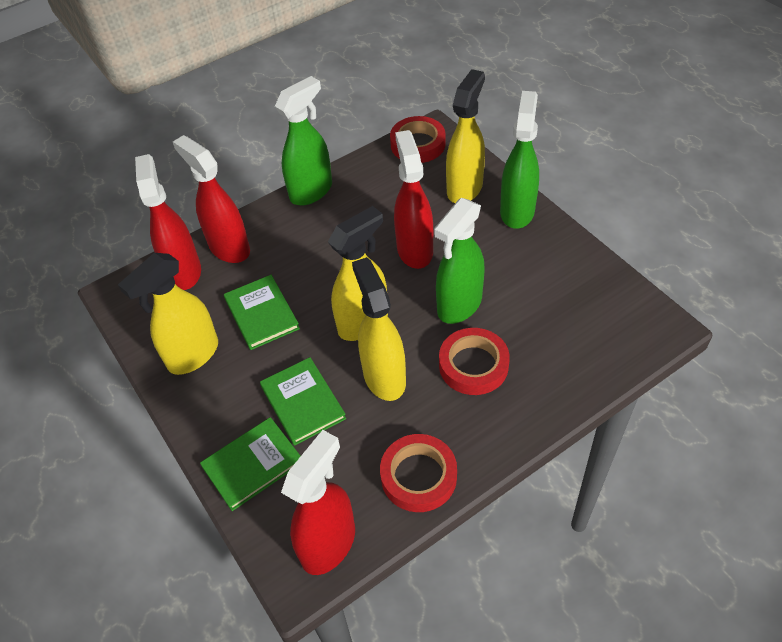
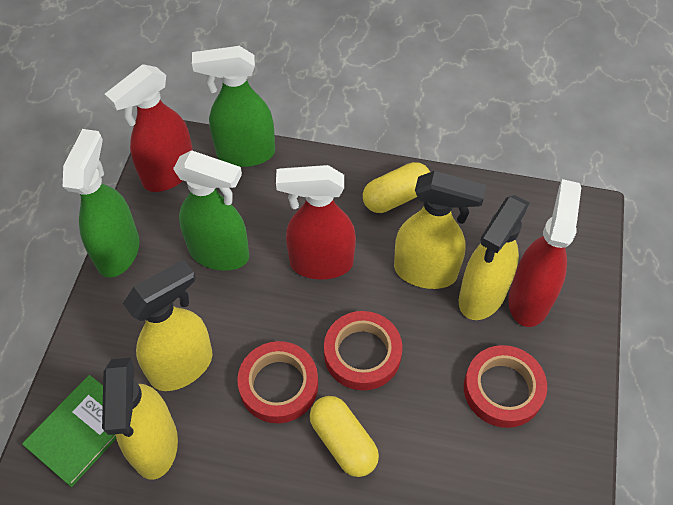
green book: 3 -> 1
red spray bottle: 4 -> 3
yellow capsule: 0 -> 2

